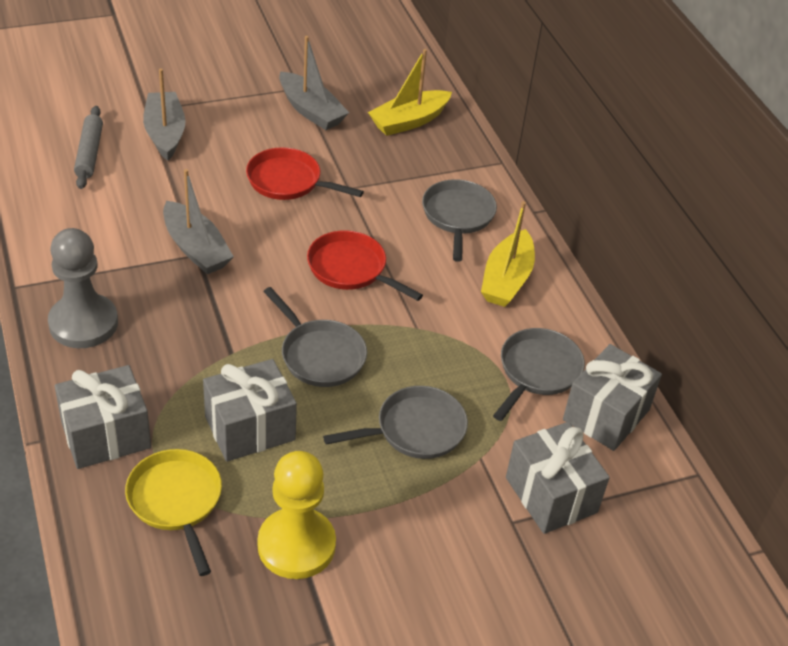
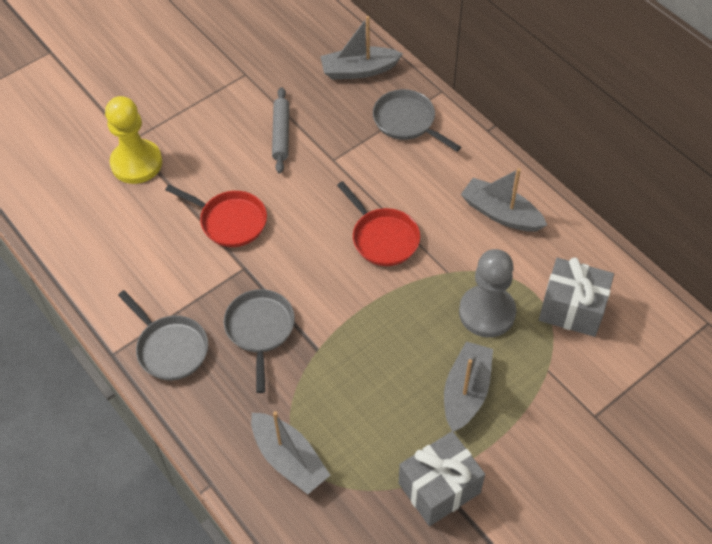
grey boat: 3 -> 4
grey gift: 4 -> 2
grey pan: 4 -> 3
yellow boat: 2 -> 0
yellow pan: 1 -> 0

